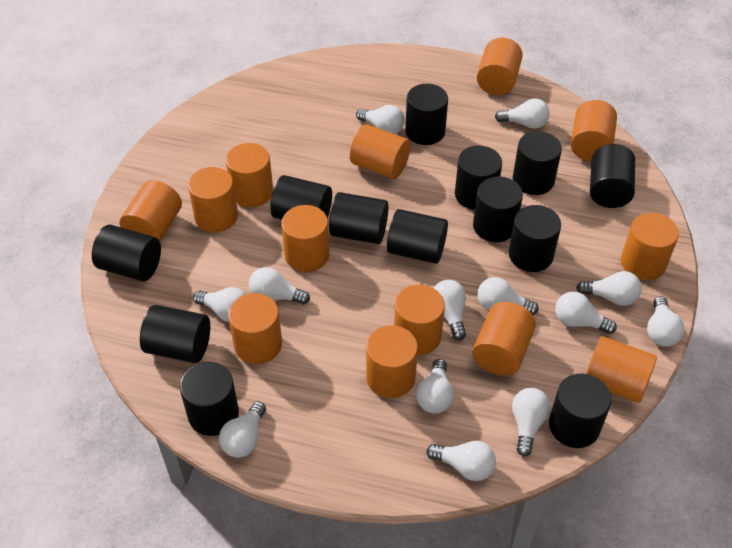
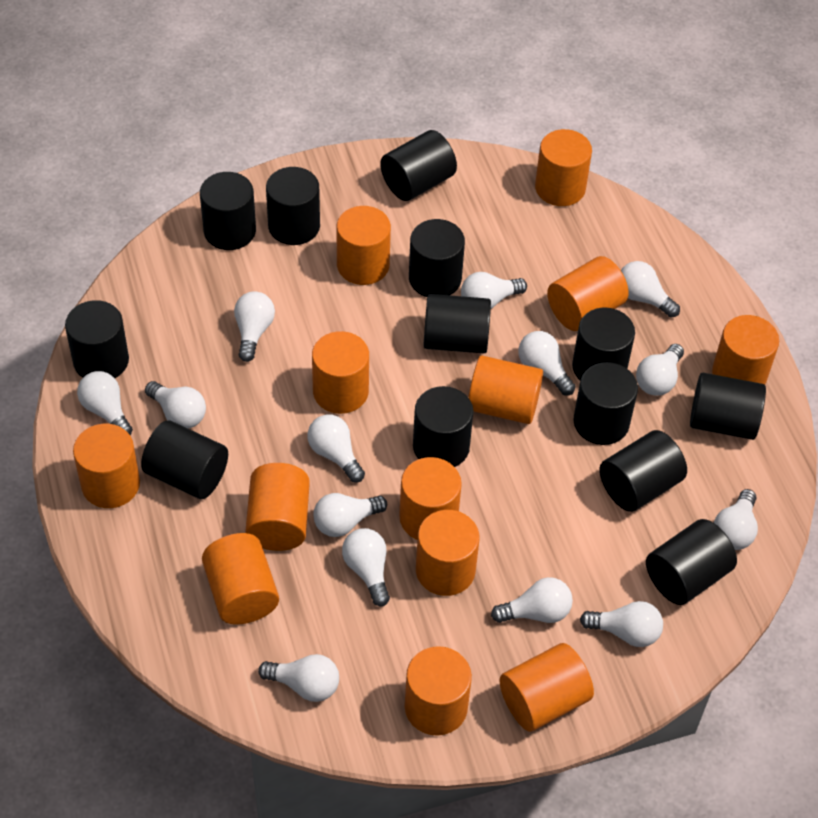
white light bulb: 13 -> 14

